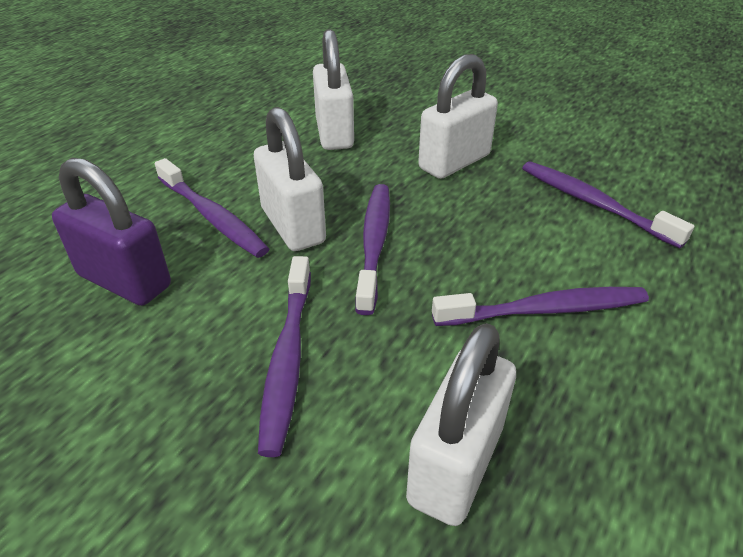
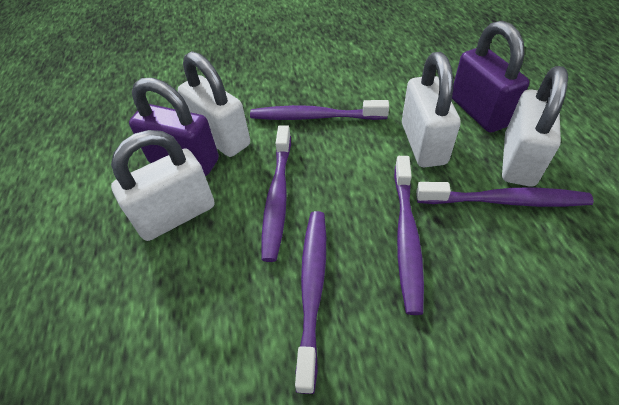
purple padlock: 1 -> 2

